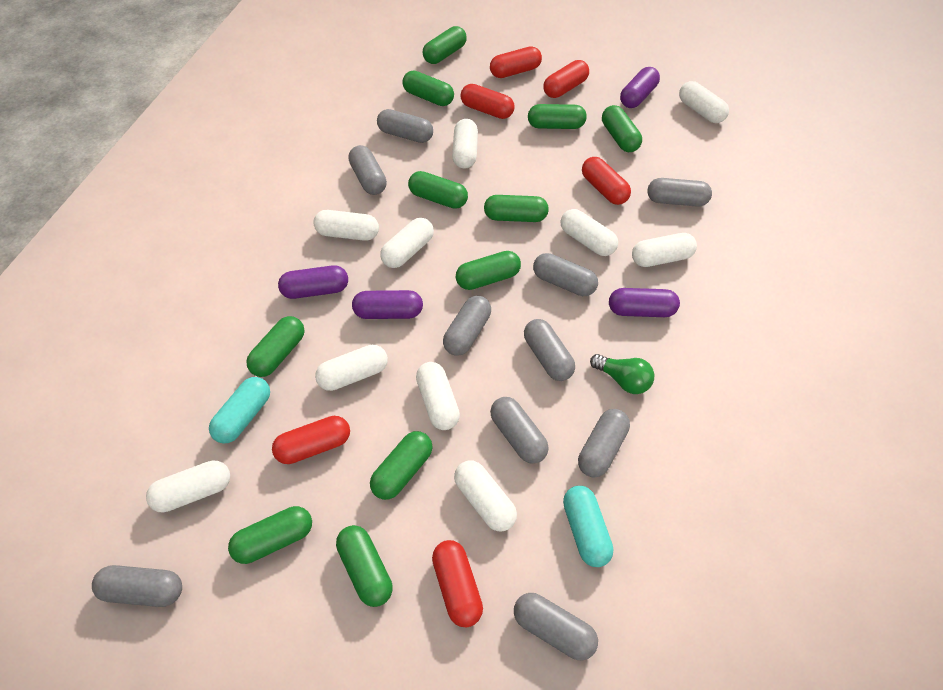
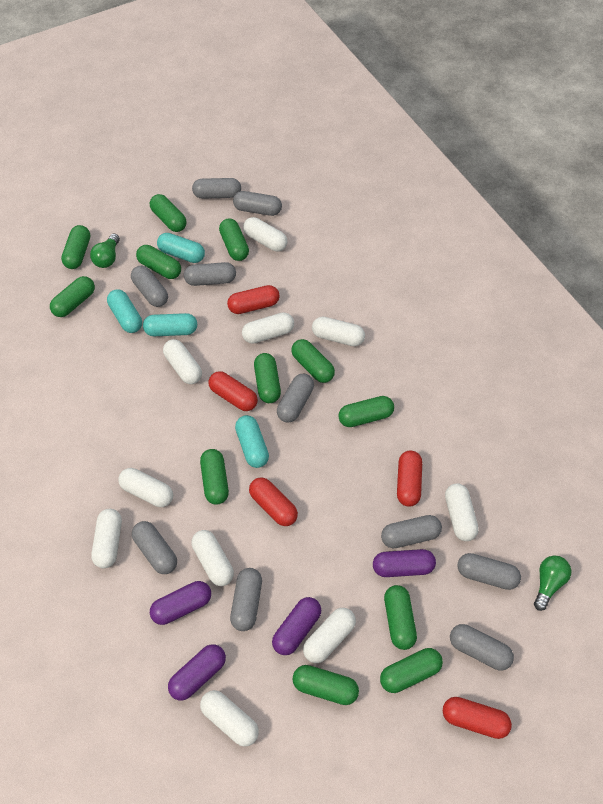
green capsule: 11 -> 12
green light bulb: 1 -> 2
red capsule: 6 -> 5
turquoise capsule: 2 -> 4

